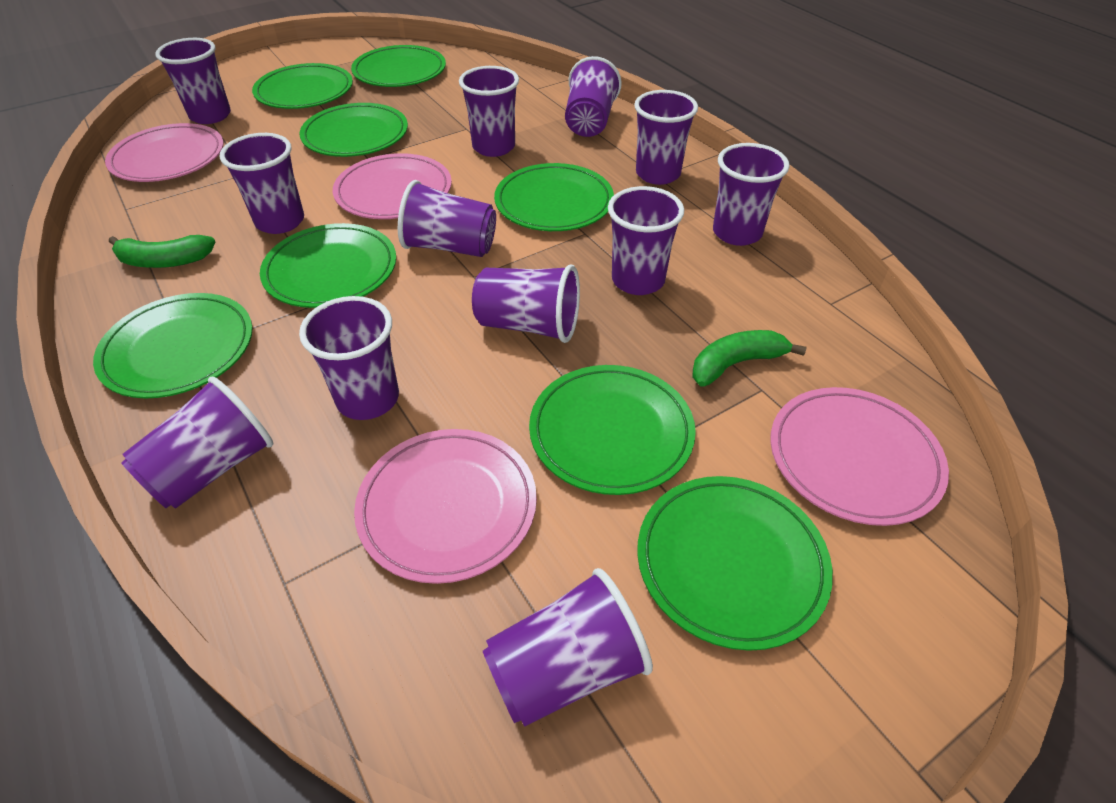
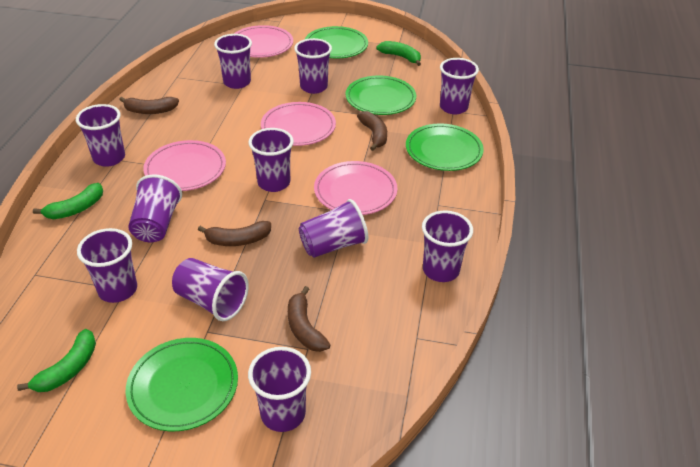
brown banana: 0 -> 4
green banana: 2 -> 3
green plate: 8 -> 4
purple cup: 12 -> 11

